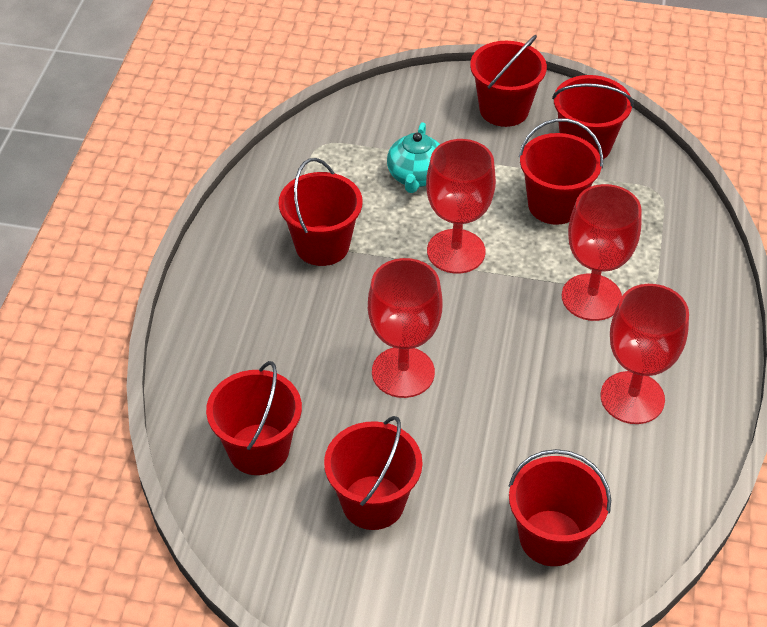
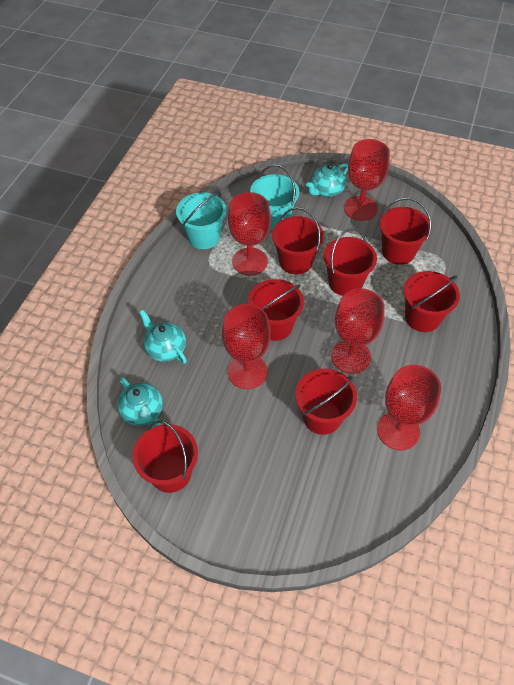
red goblet: 4 -> 5
turquoise bucket: 0 -> 2
turquoise teapot: 1 -> 3

